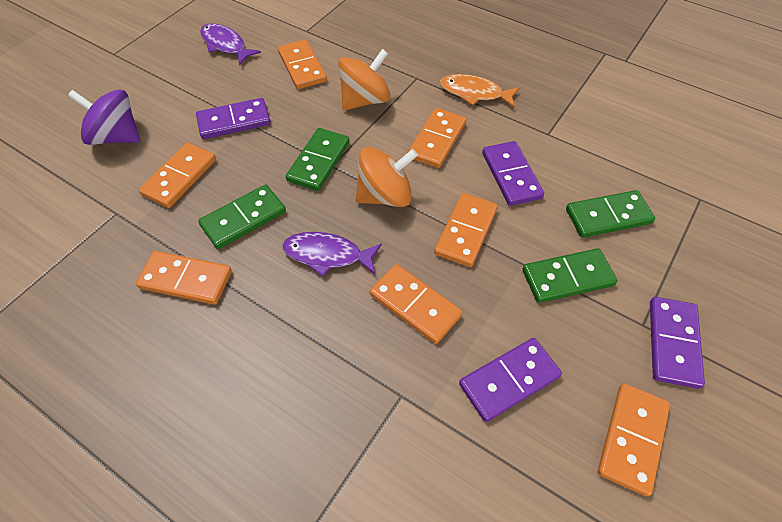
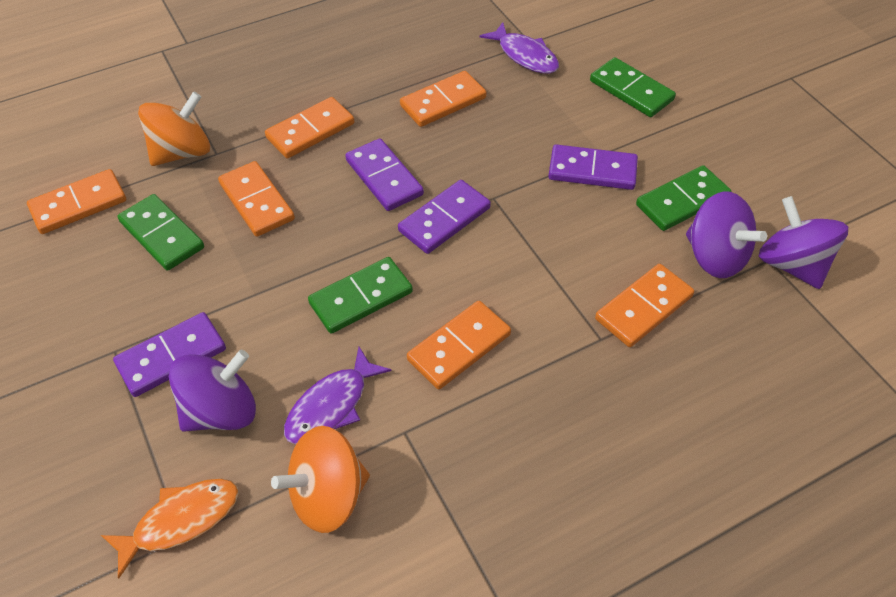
orange domino: 7 -> 6
purple spinning top: 1 -> 3

